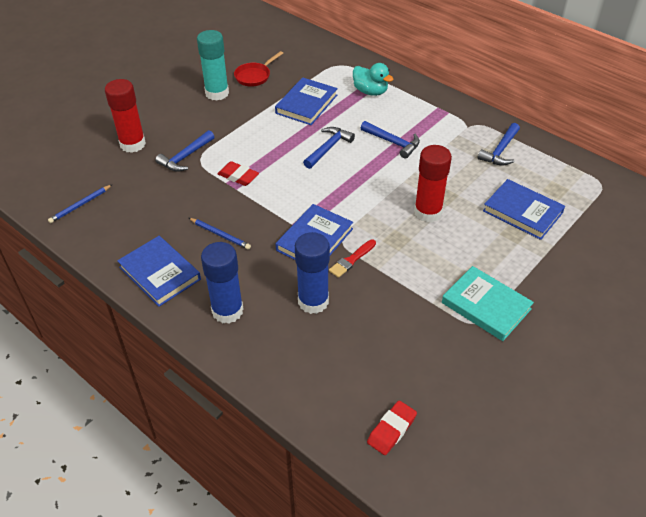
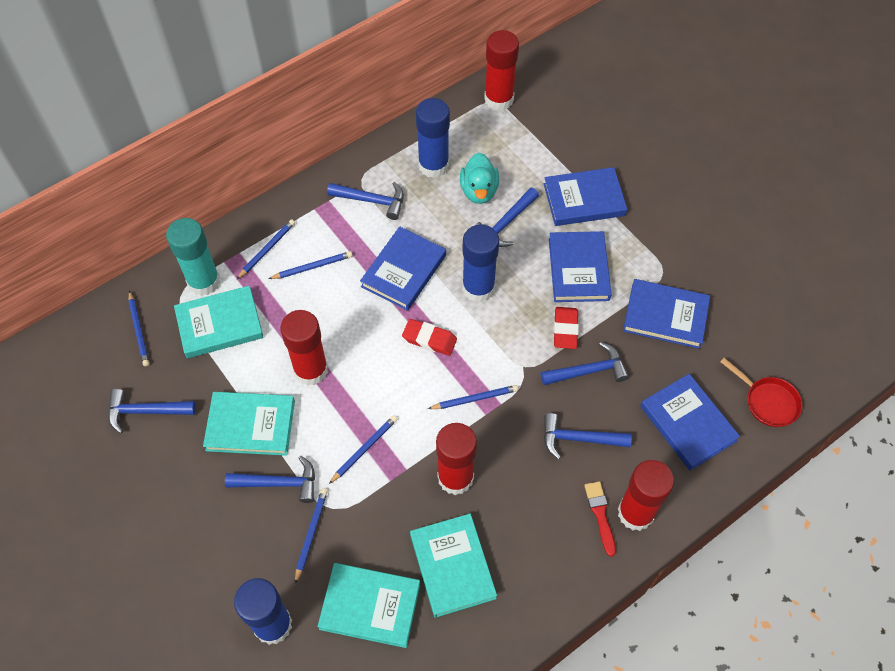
blue book: 4 -> 5
blue glue stick: 2 -> 3
blue hammer: 4 -> 6
blue pencil: 2 -> 6
red glue stick: 2 -> 4
turquoise book: 1 -> 4

